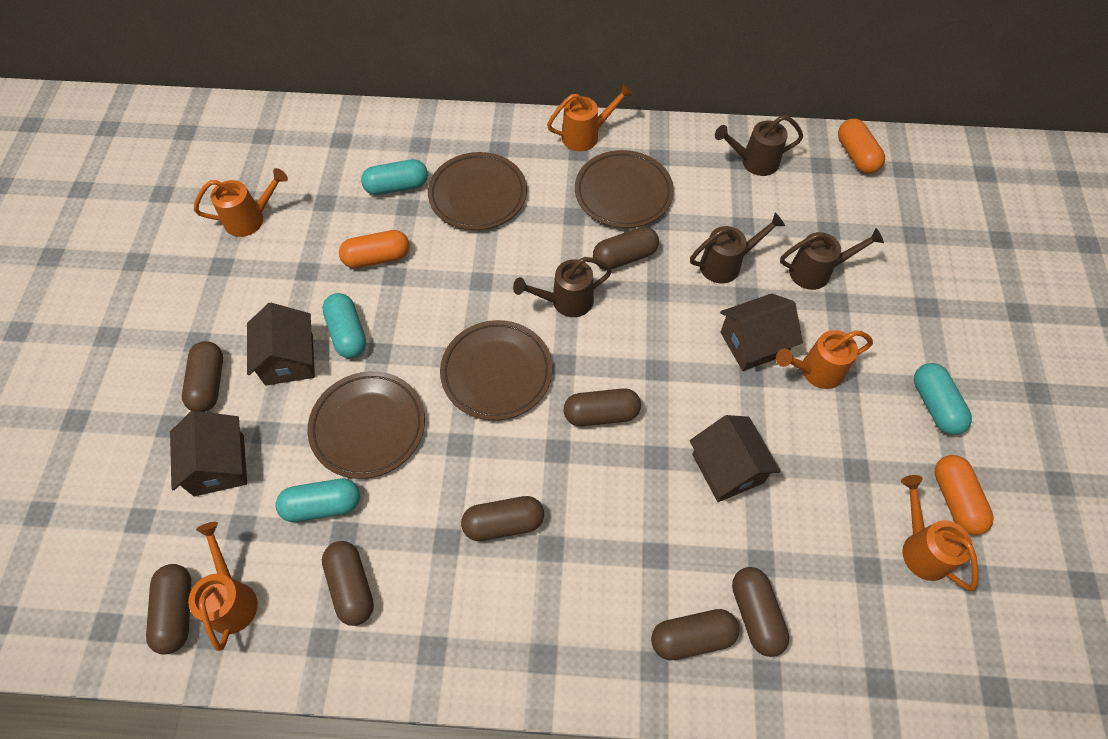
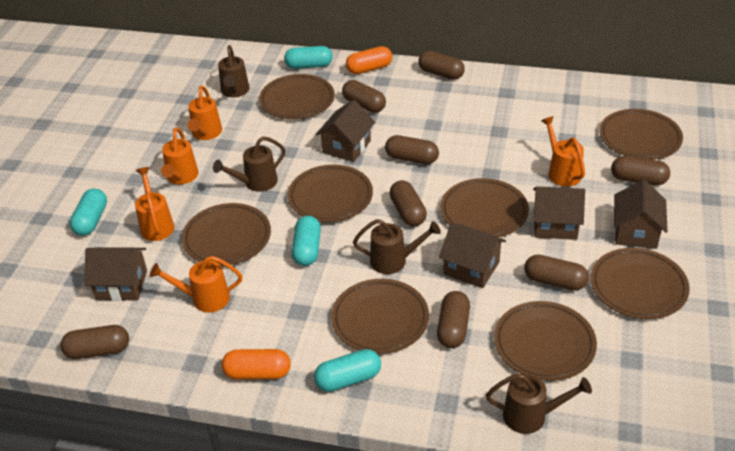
brown house: 4 -> 5
brown plate: 4 -> 8
orange capsule: 3 -> 2

